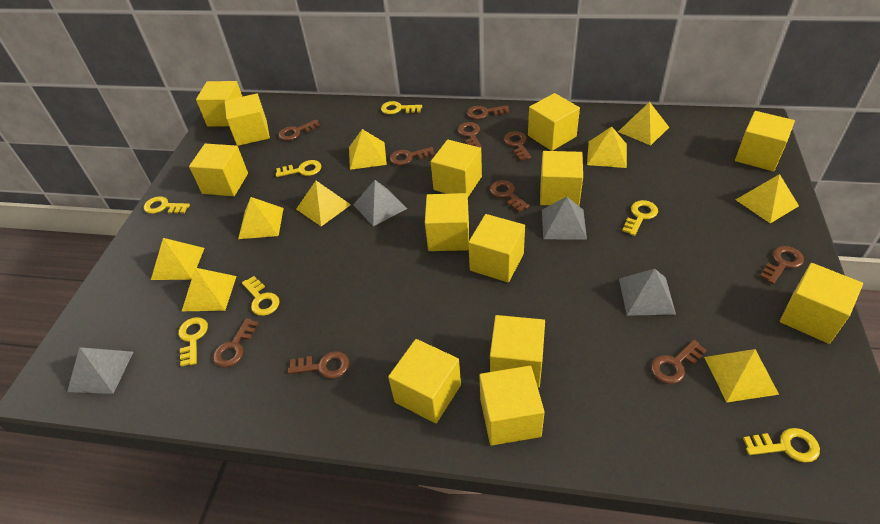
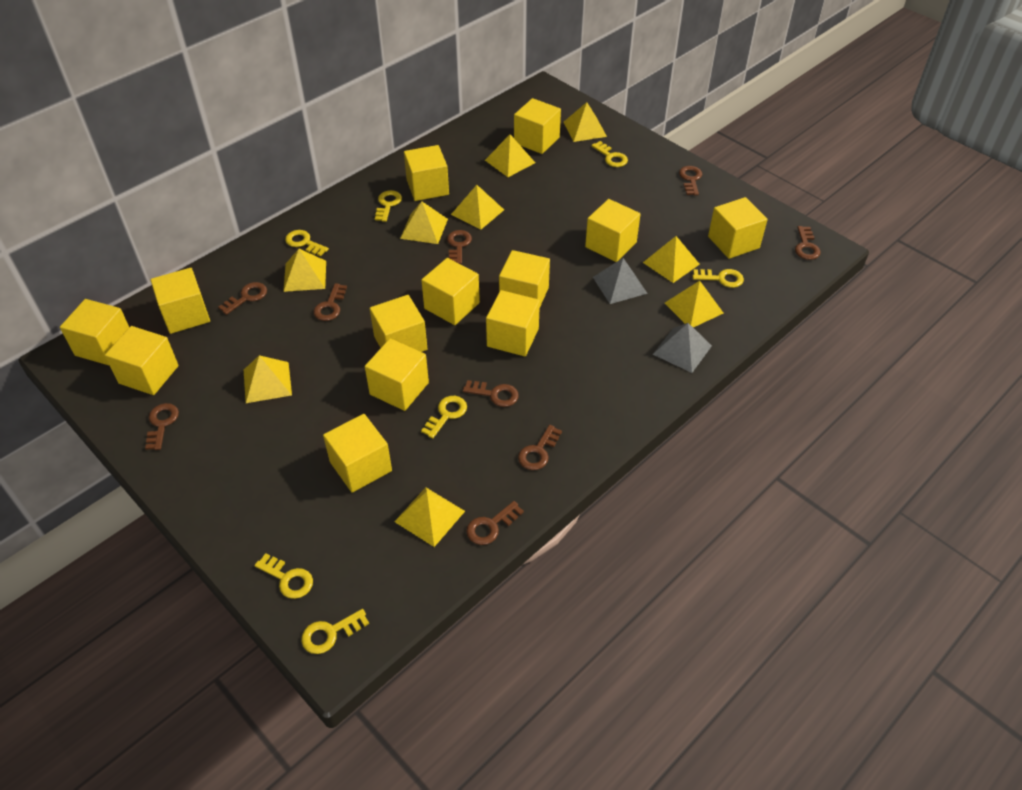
brown key: 10 -> 9
grey pyramid: 4 -> 2

